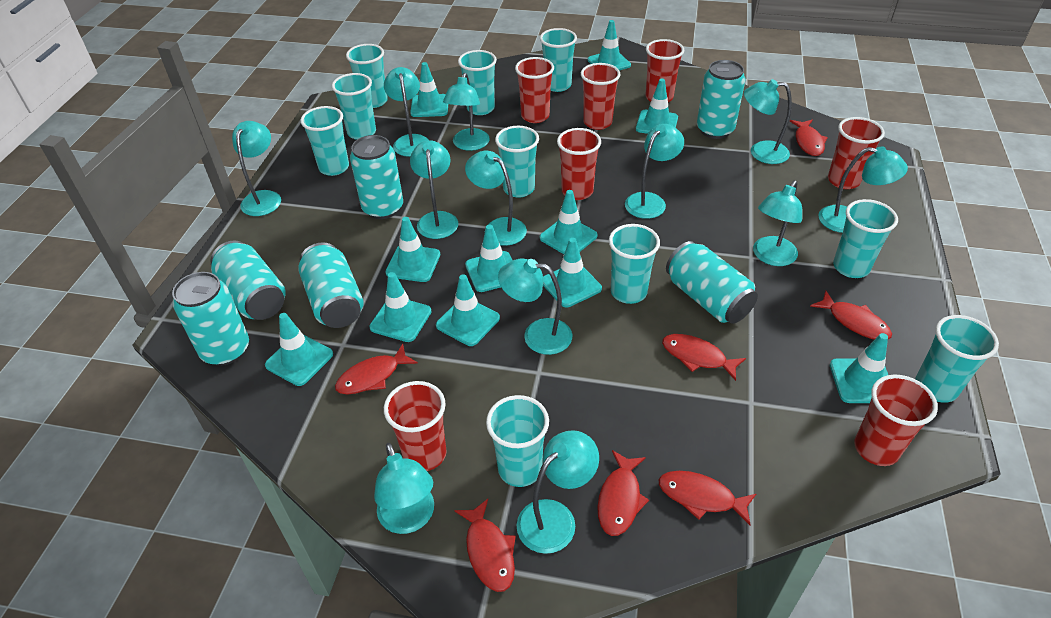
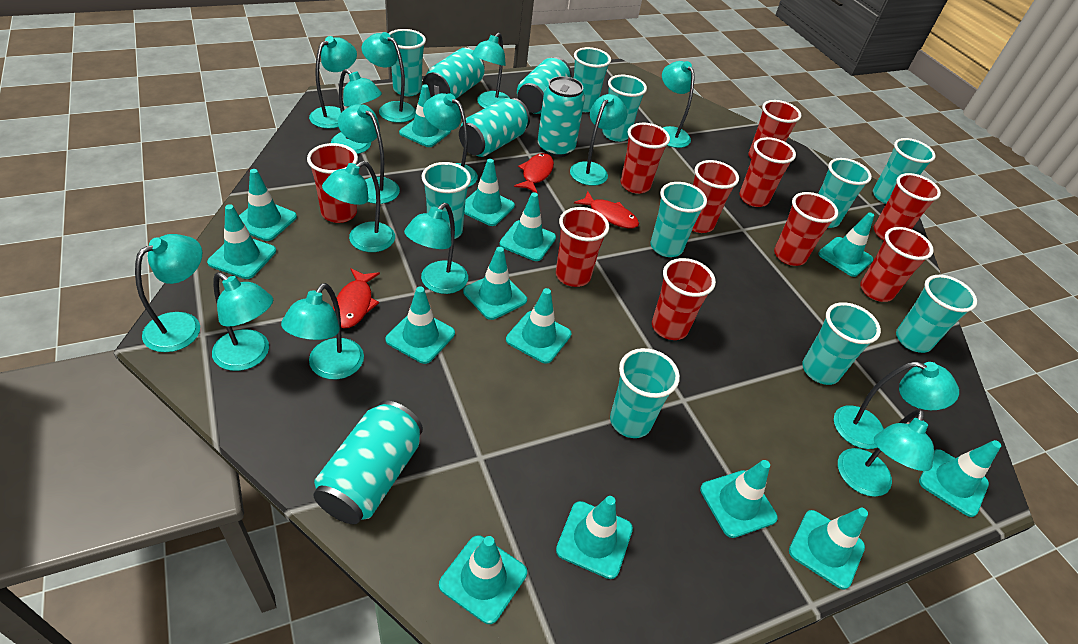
red cup: 7 -> 10
red fish: 7 -> 3
turquoise can: 6 -> 5
turquoise lamp: 12 -> 15
turquoise traffic cone: 11 -> 14

